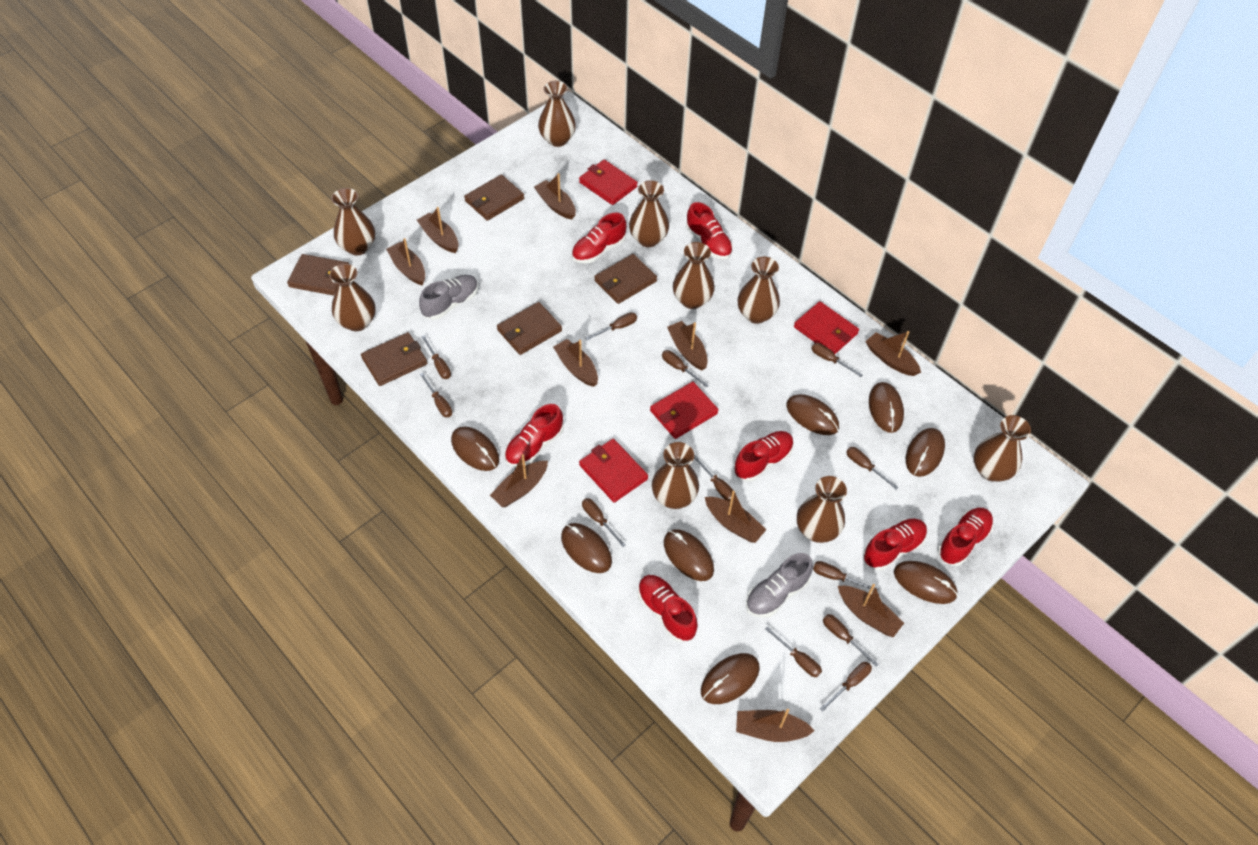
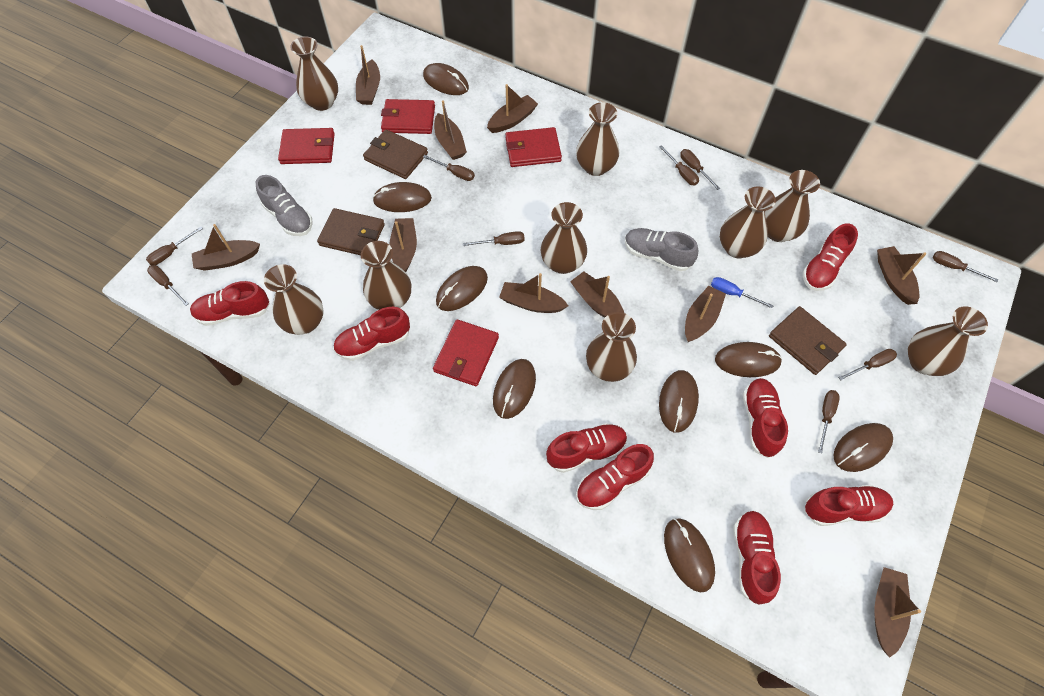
blue screwdriver: 0 -> 1
brown screwdriver: 12 -> 9
brown wallet: 5 -> 3
red shoe: 7 -> 8

